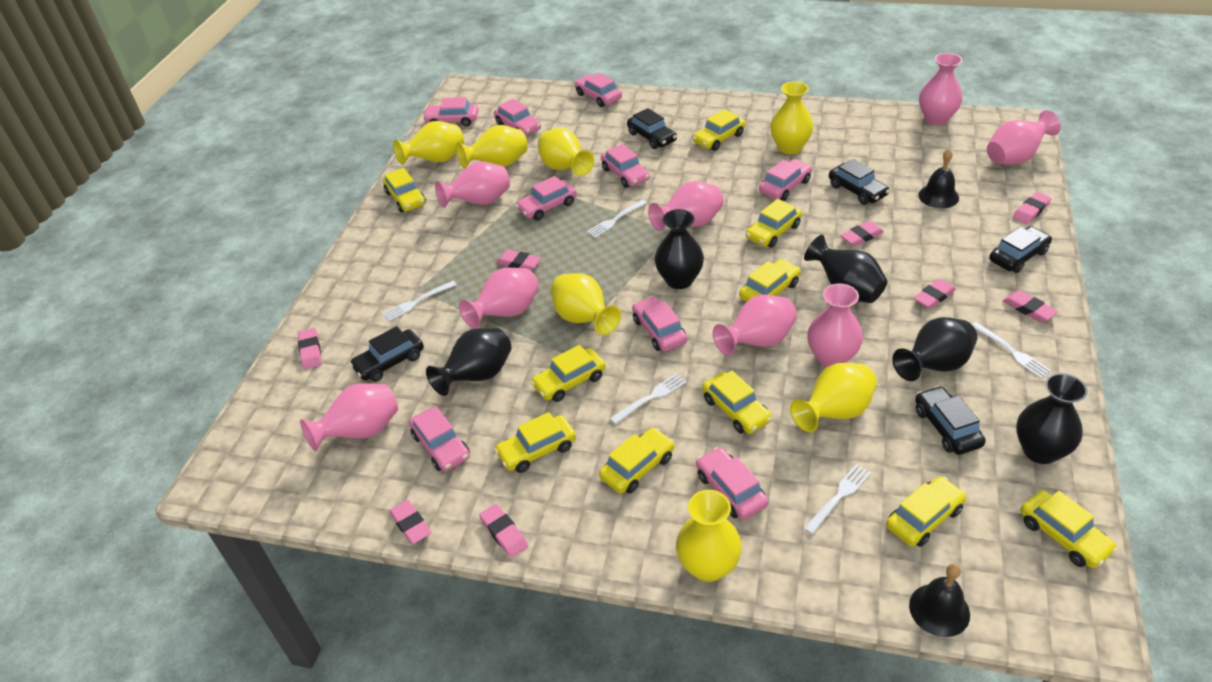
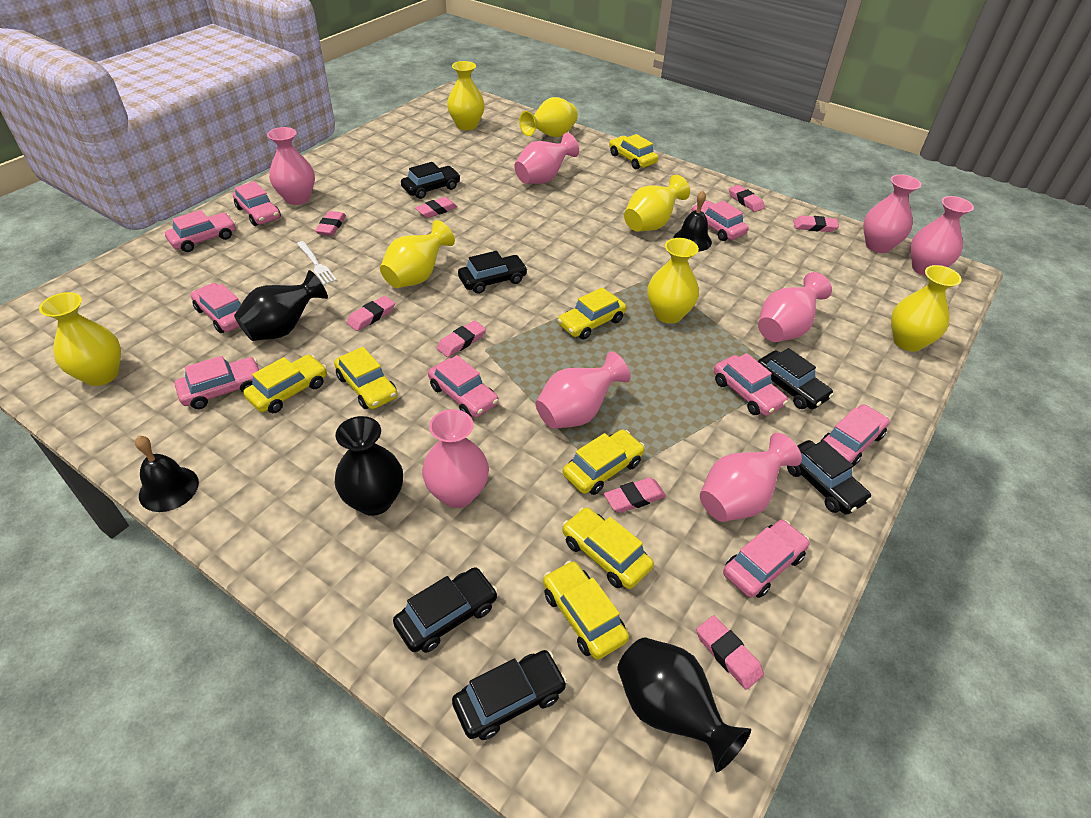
black car: 5 -> 6
black vase: 5 -> 3
white fork: 5 -> 1
yellow car: 10 -> 7

